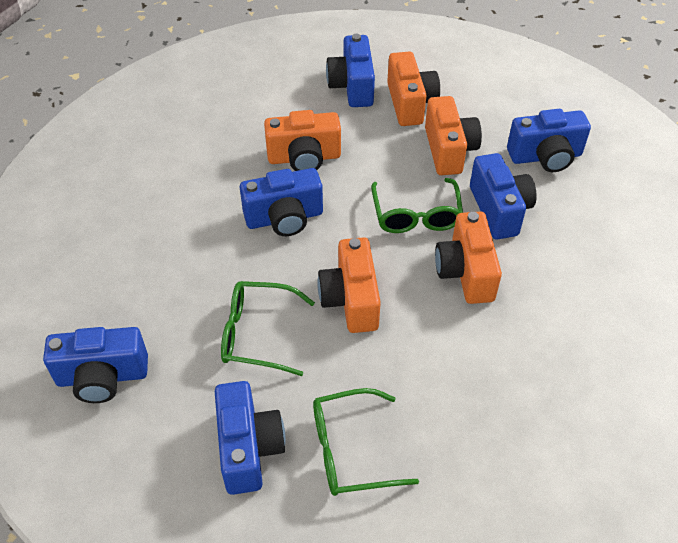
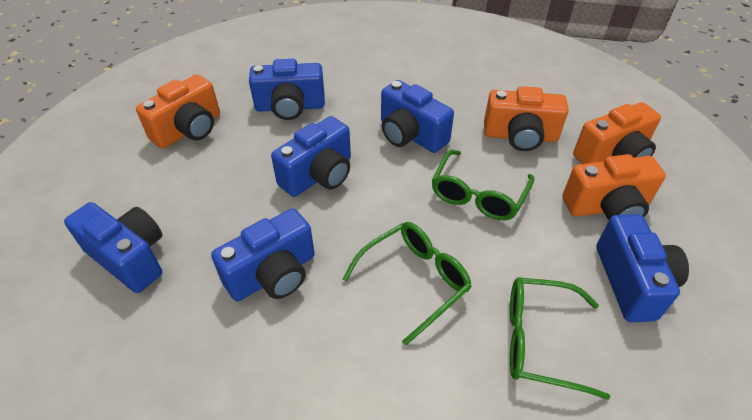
orange camera: 5 -> 4

